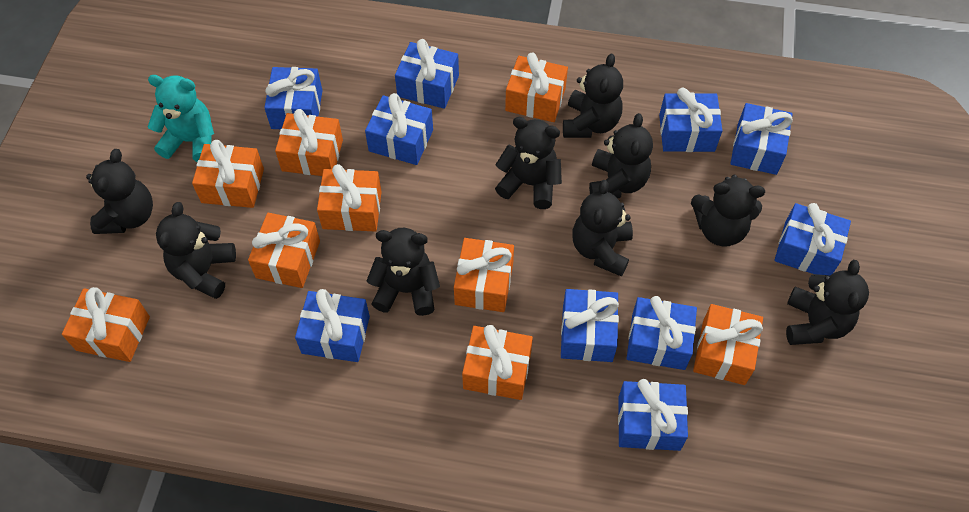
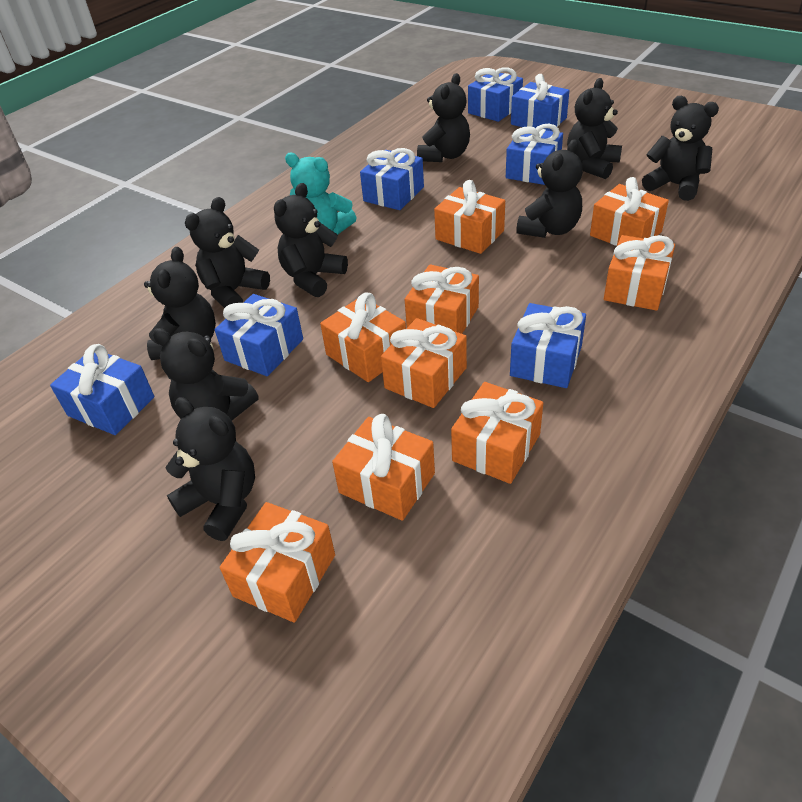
blue gift: 10 -> 7

